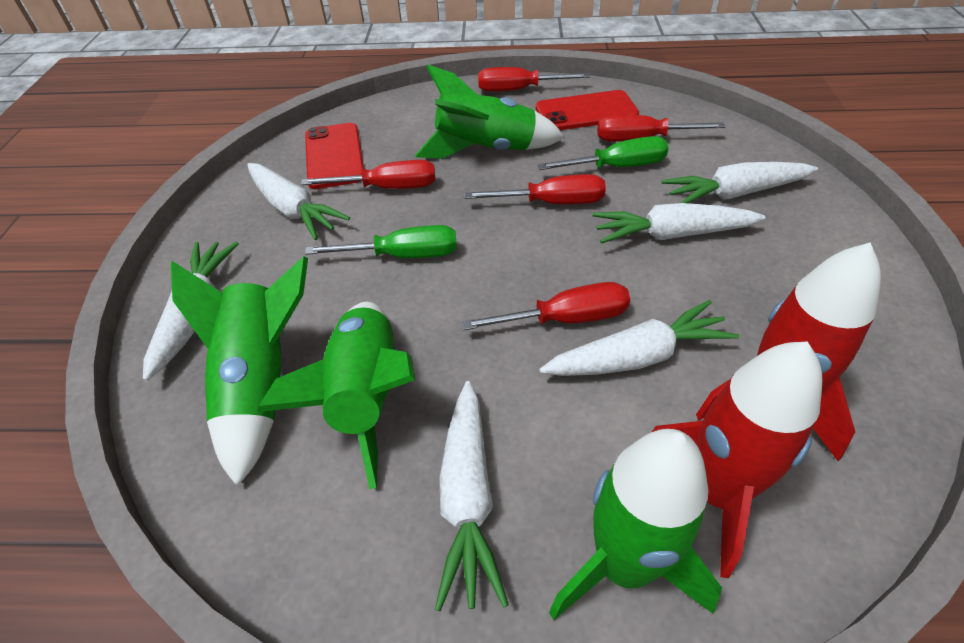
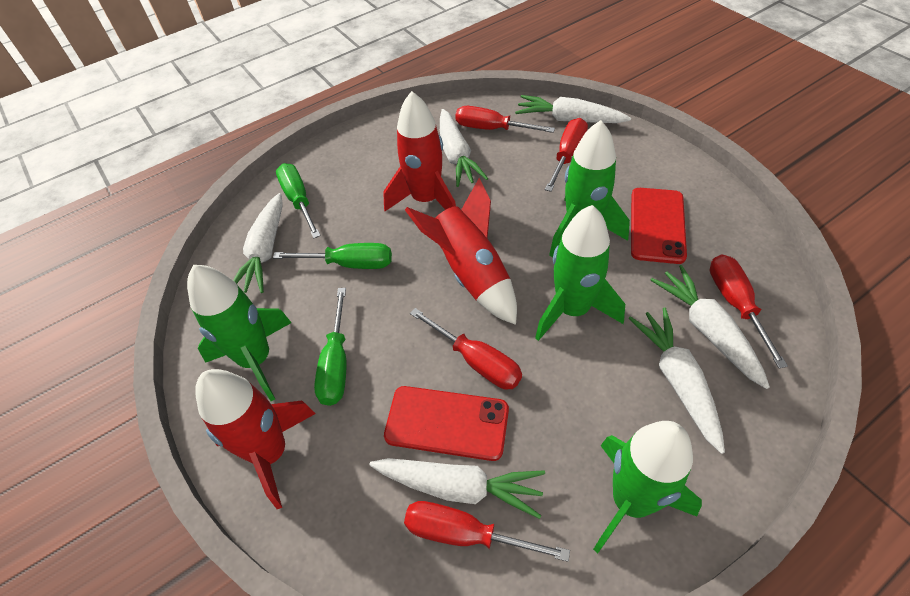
green screwdriver: 2 -> 3
red rocket: 2 -> 3

